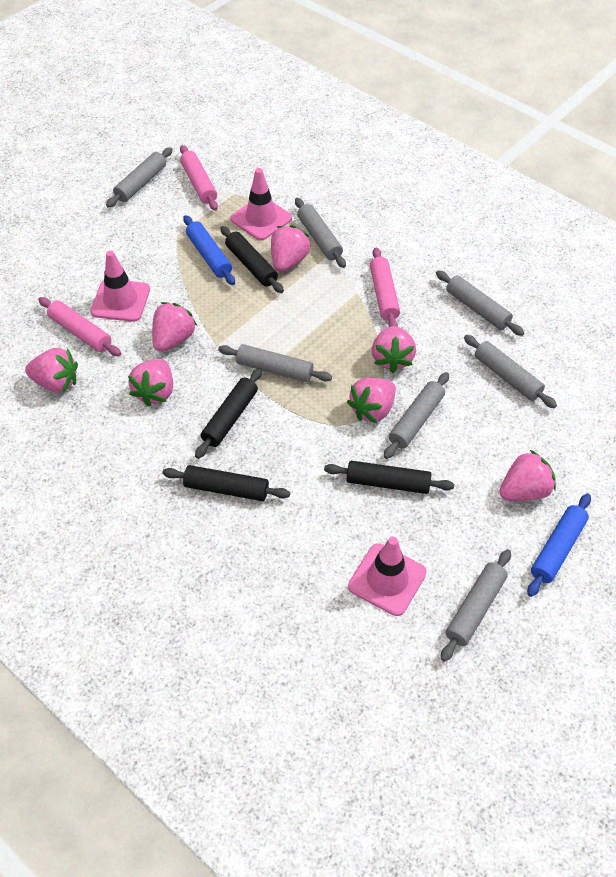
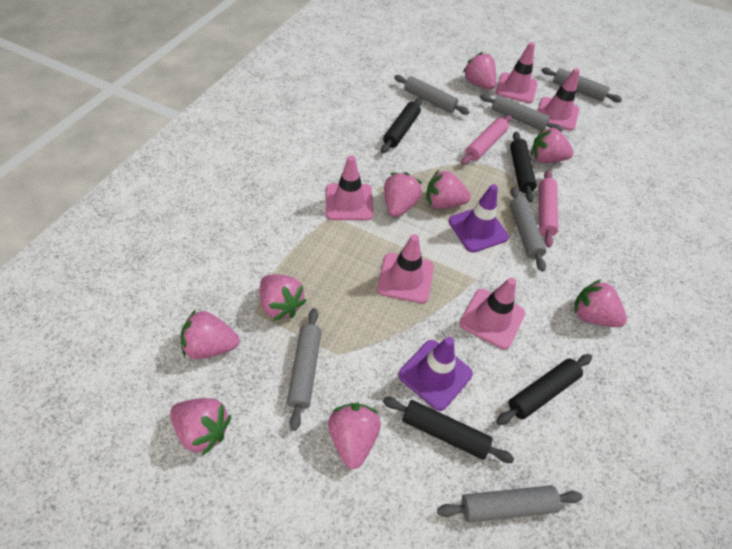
blue rolling pin: 2 -> 0
grey rolling pin: 7 -> 6
pink rolling pin: 3 -> 2
pink strawberry: 7 -> 9
pink traffic cone: 3 -> 5
purple traffic cone: 0 -> 2

